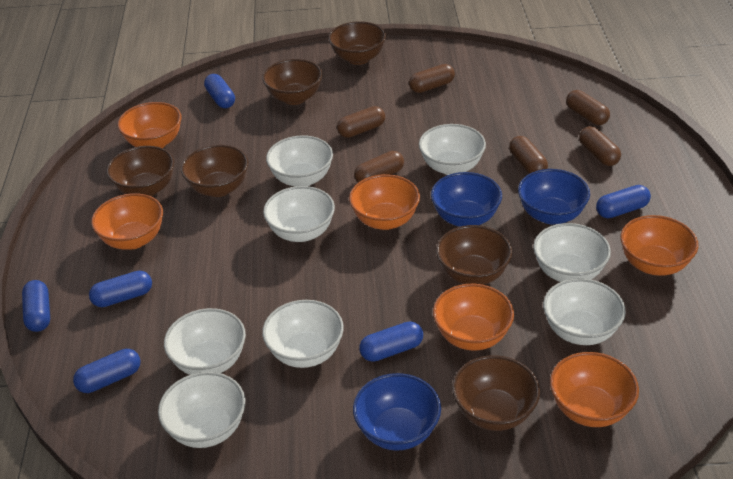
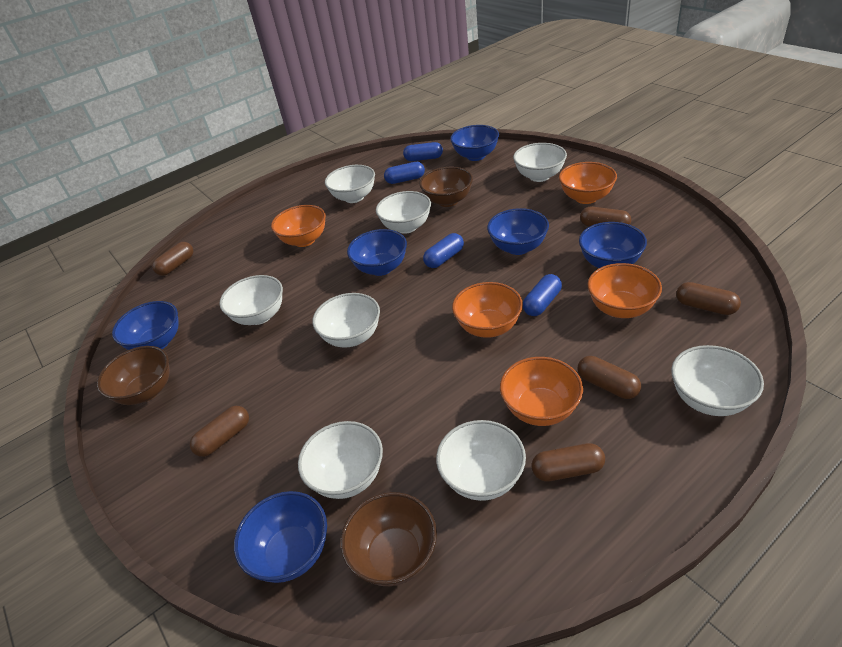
blue bowl: 3 -> 6
blue capsule: 6 -> 4
brown bowl: 6 -> 3
orange bowl: 6 -> 5

